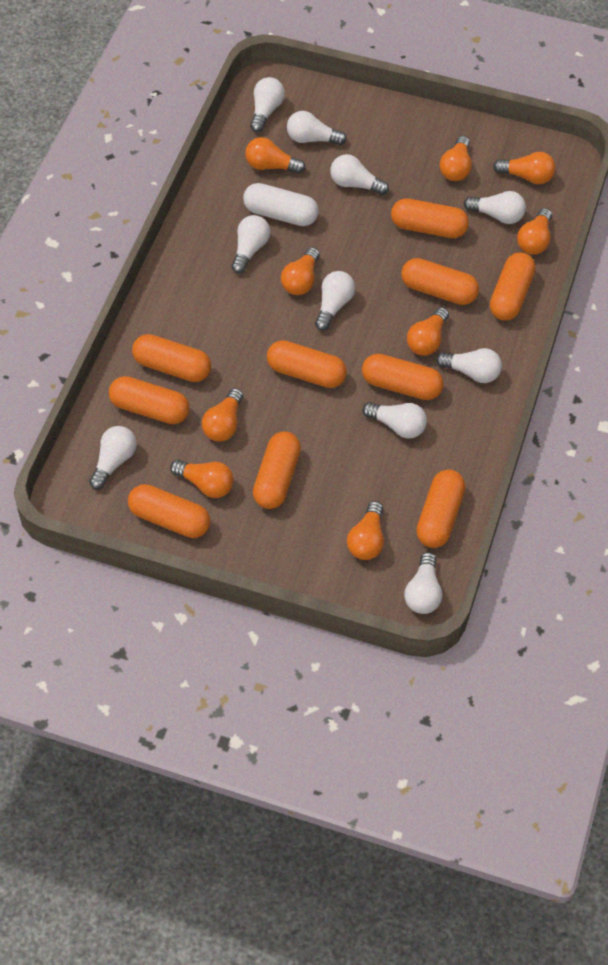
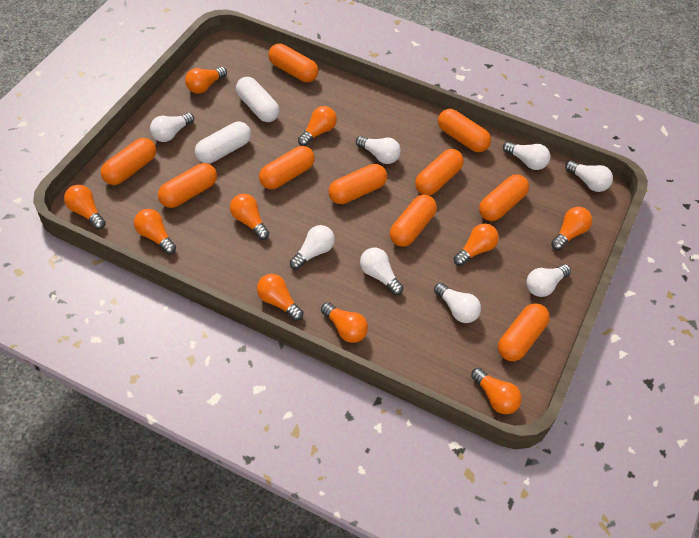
orange light bulb: 9 -> 10
white capsule: 1 -> 2
white light bulb: 10 -> 8

